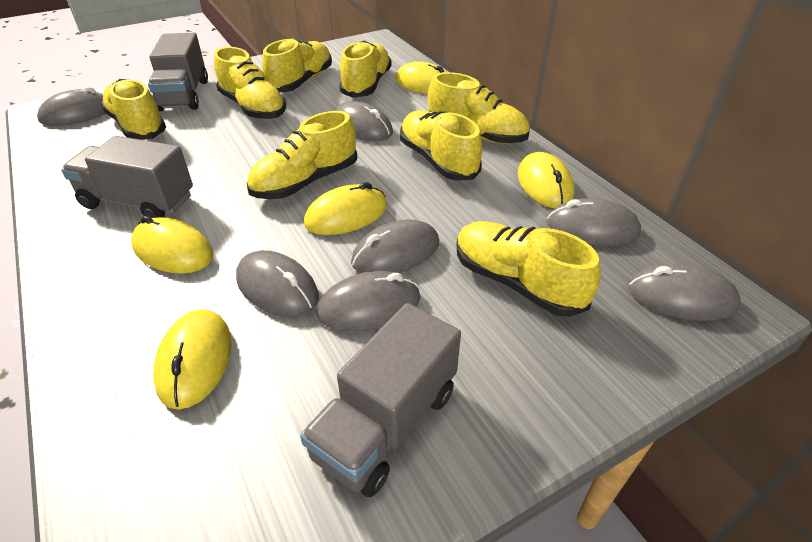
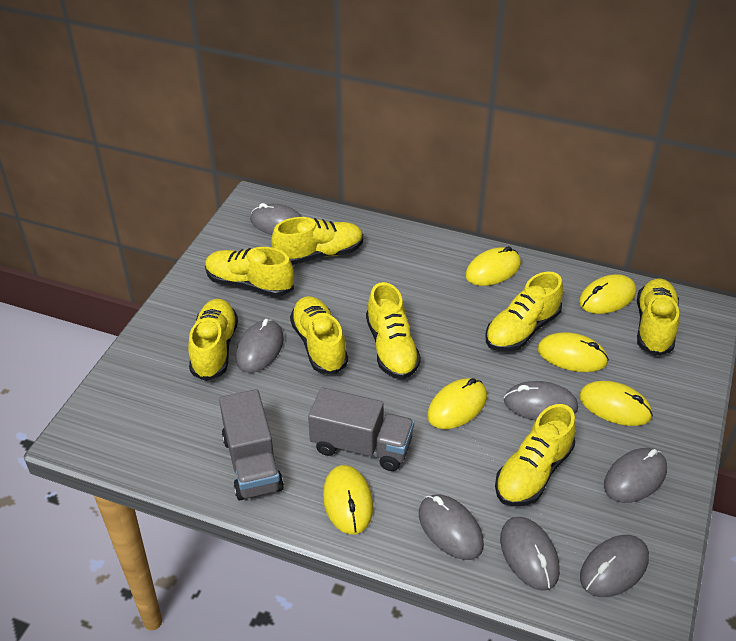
grey truck: 3 -> 2
yellow mouse: 5 -> 6

